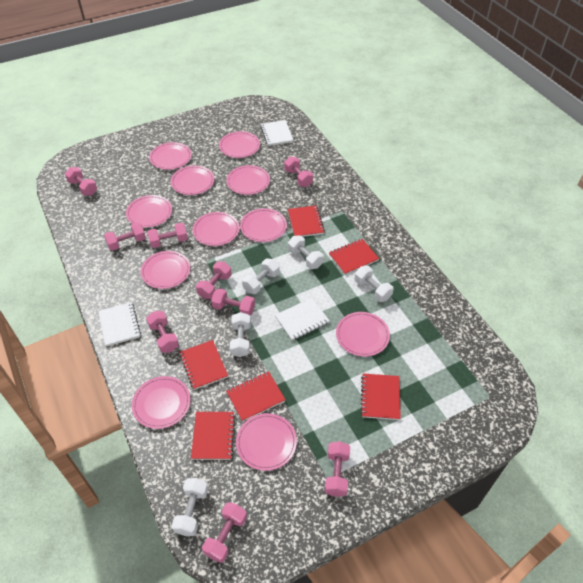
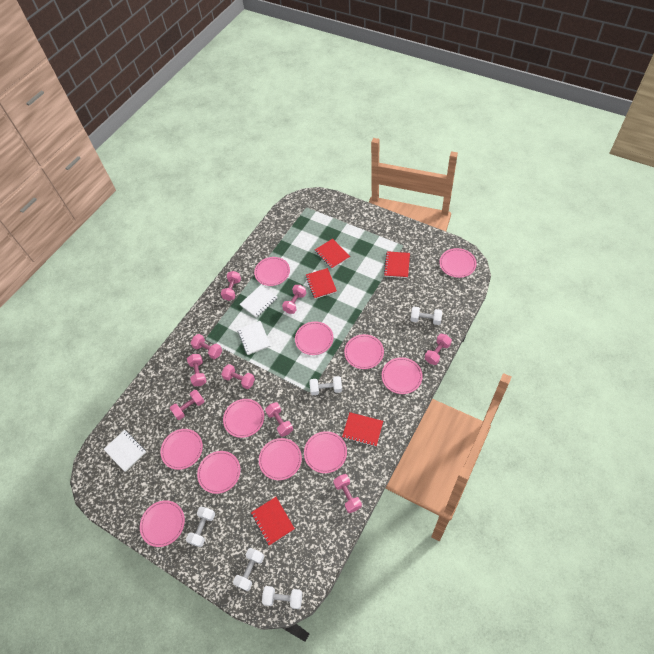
red notebook: 6 -> 5

